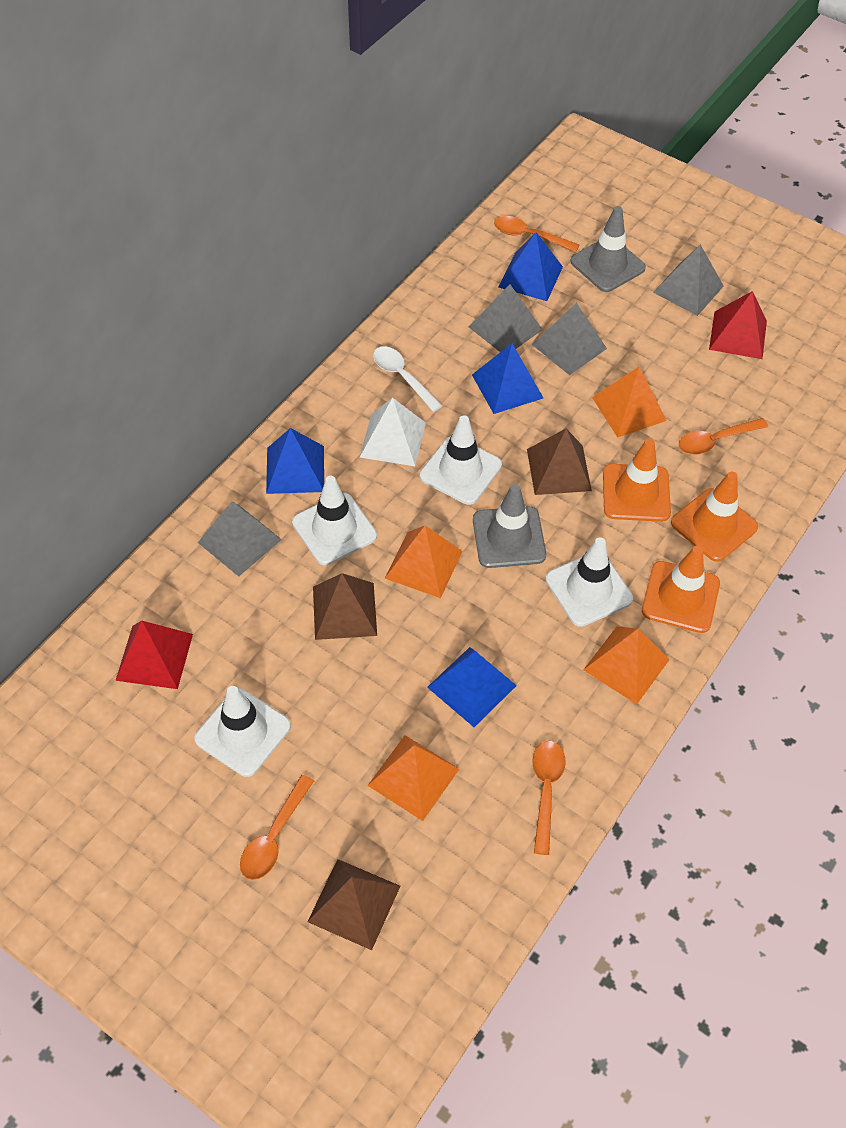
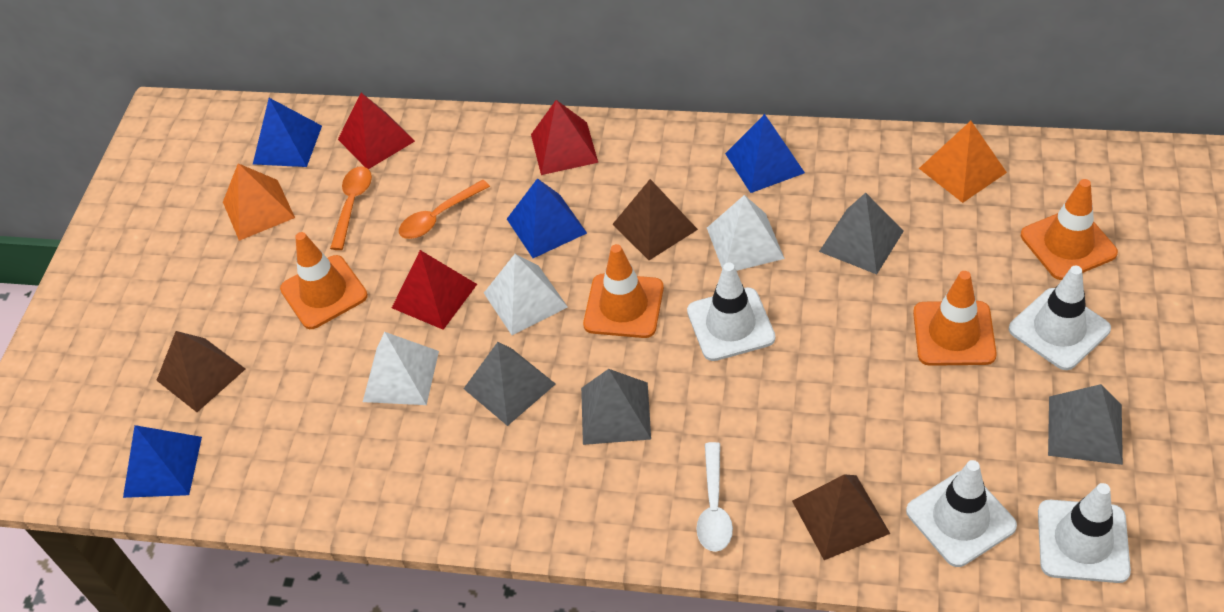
grey traffic cone: 2 -> 0
orange pyramid: 4 -> 2
orange spoon: 4 -> 2
orange traffic cone: 3 -> 4
red pyramid: 2 -> 3
white pyramid: 1 -> 3

